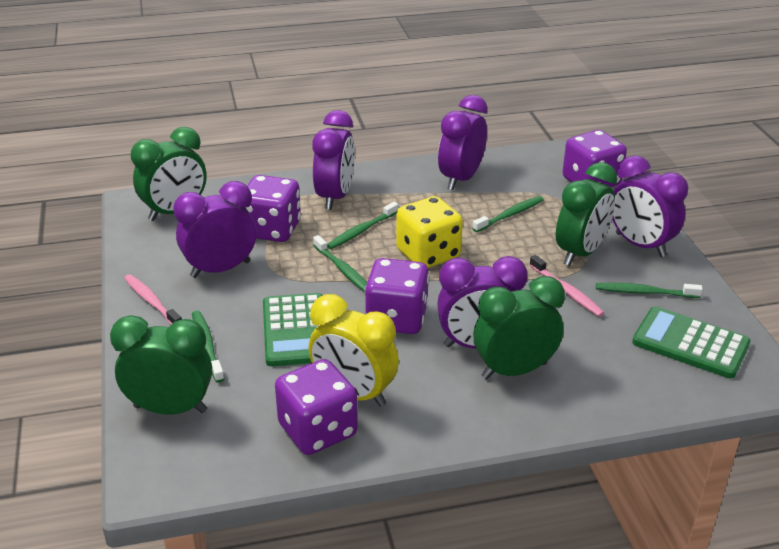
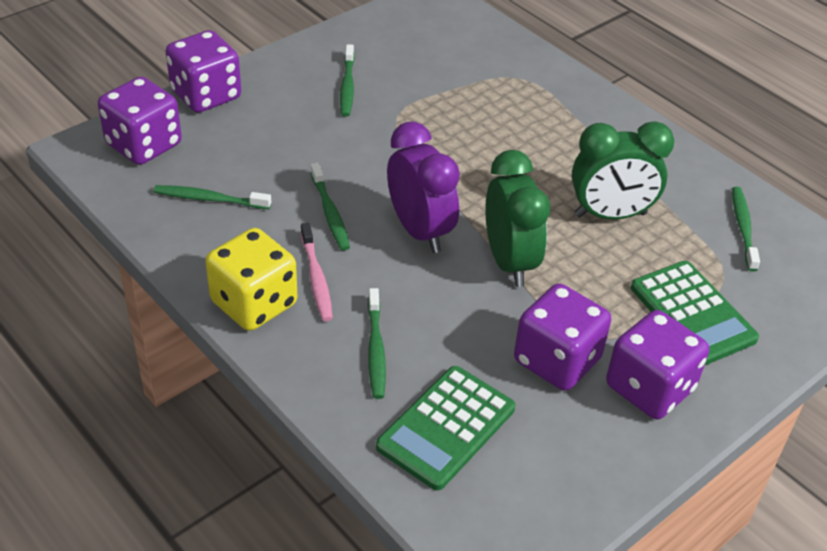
green clock: 4 -> 2
pink toothbrush: 2 -> 1
purple clock: 5 -> 1
yellow clock: 1 -> 0

